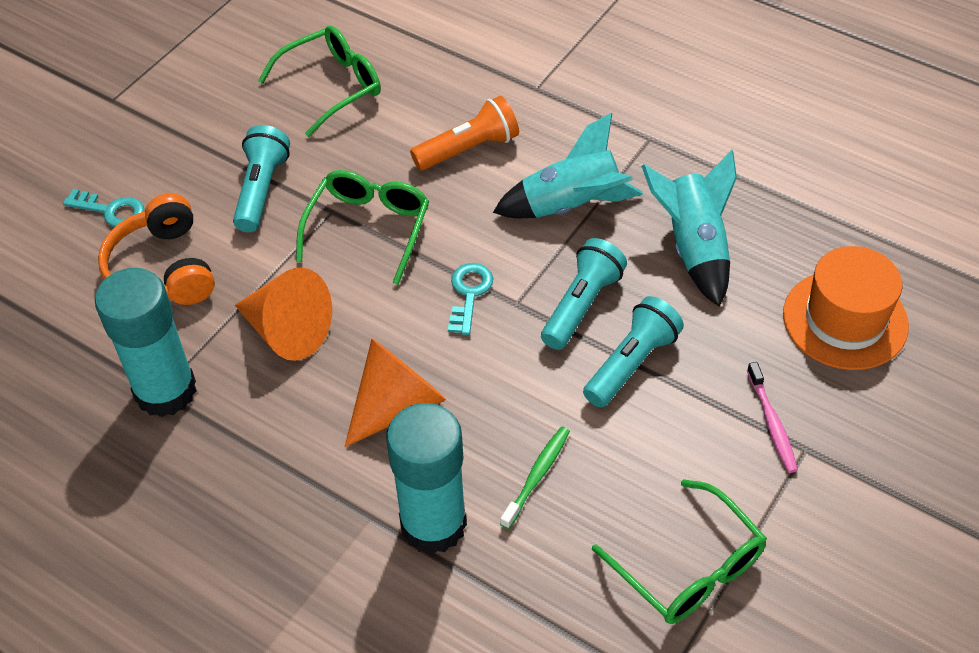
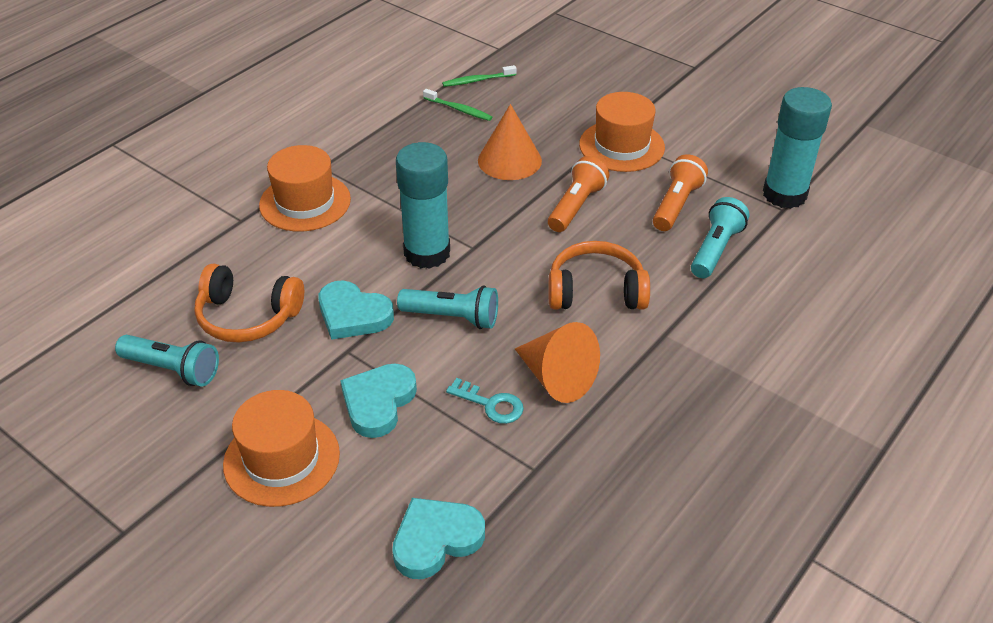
green glasses: 3 -> 0
green toothbrush: 1 -> 2
orange flashlight: 1 -> 2
orange hat: 1 -> 3
orange headphones: 1 -> 2
pink toothbrush: 1 -> 0
turquoise heart: 0 -> 3
turquoise key: 2 -> 1
turquoise rocket: 2 -> 0

